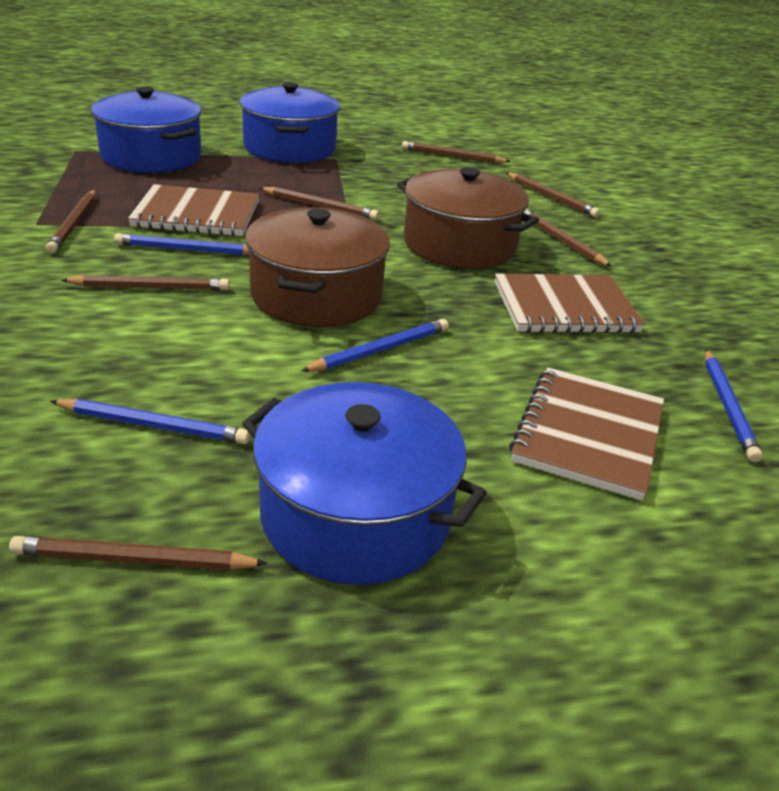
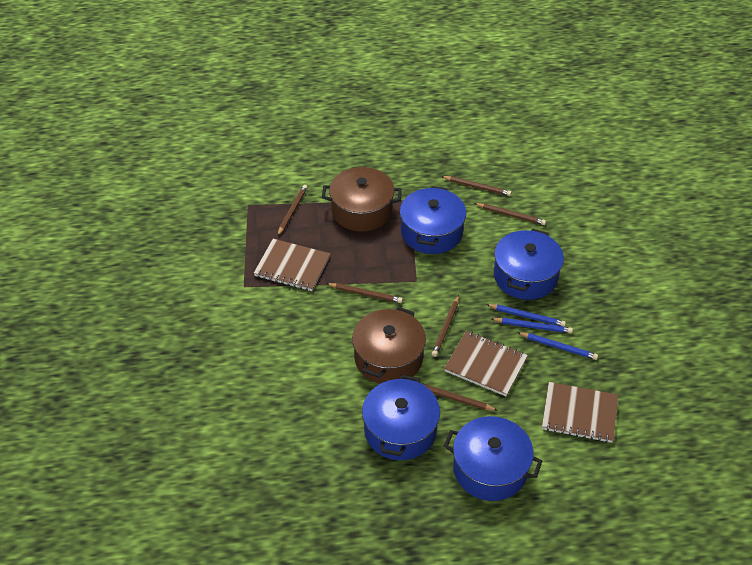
blue pencil: 4 -> 3
blue pot: 3 -> 4
brown pencil: 7 -> 6

